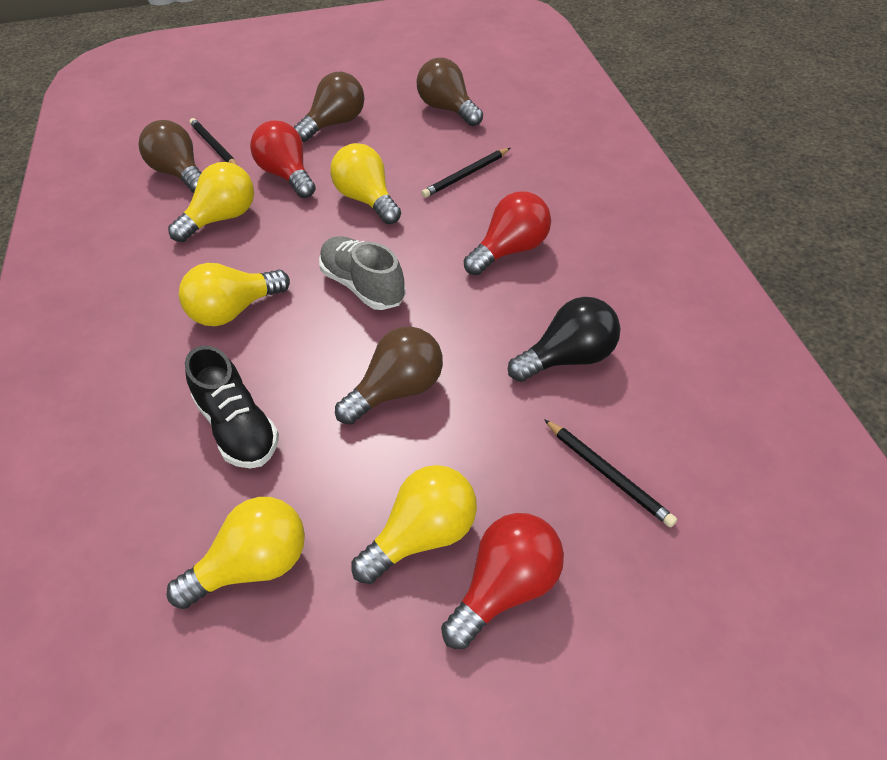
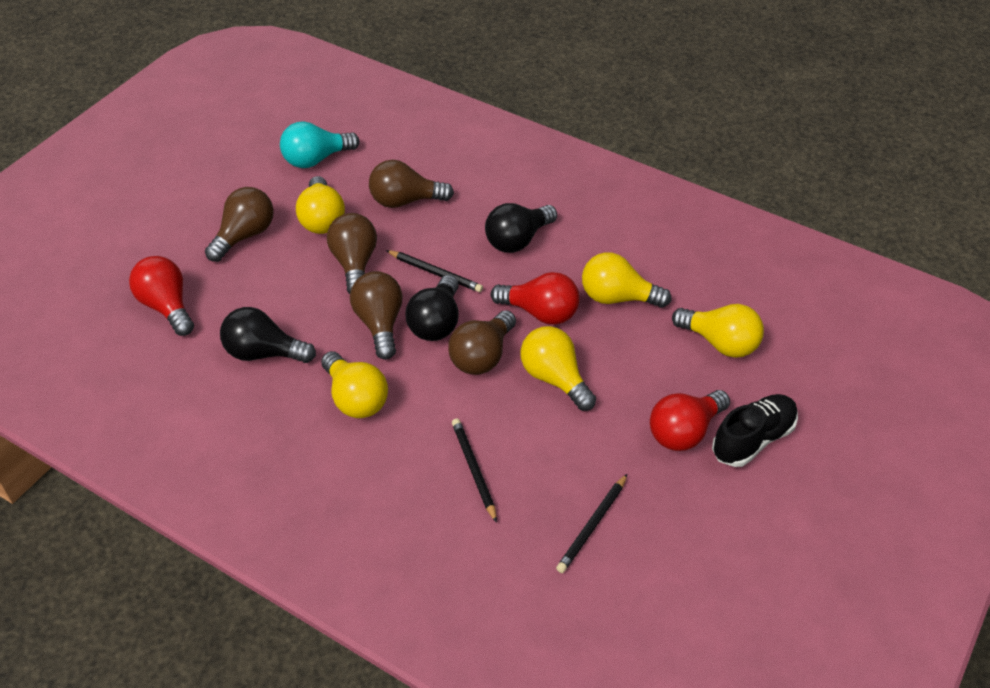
black light bulb: 1 -> 3
brown light bulb: 4 -> 5
grey shoe: 1 -> 0
turquoise light bulb: 0 -> 1

